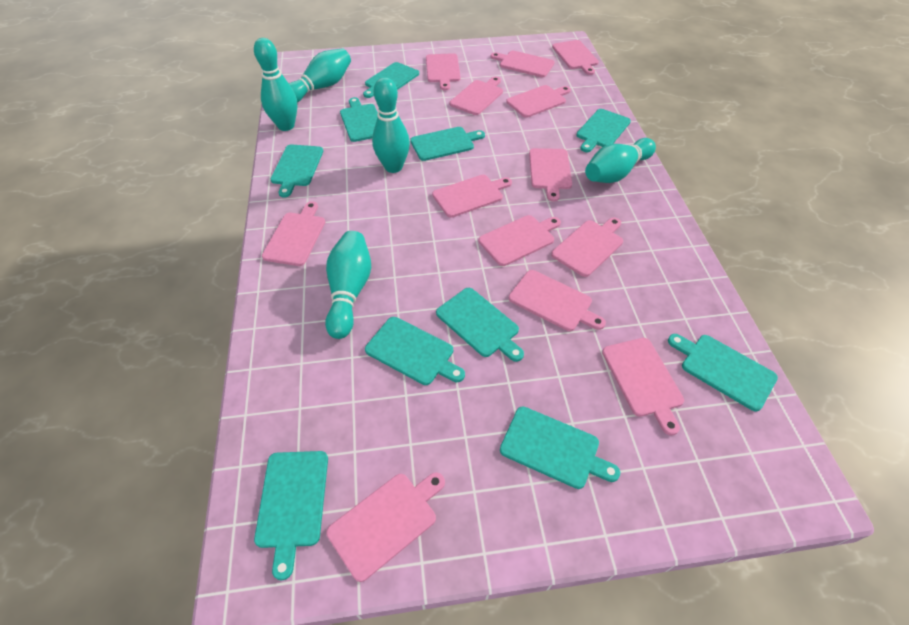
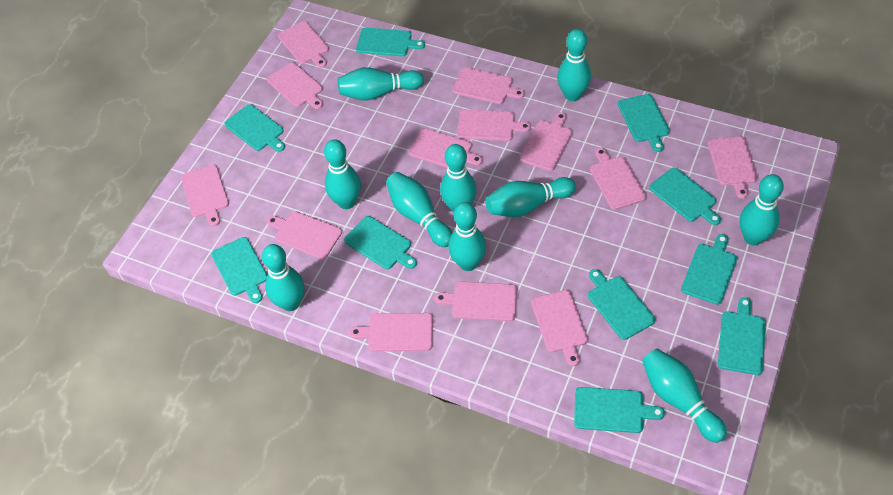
turquoise bowling pin: 5 -> 10

